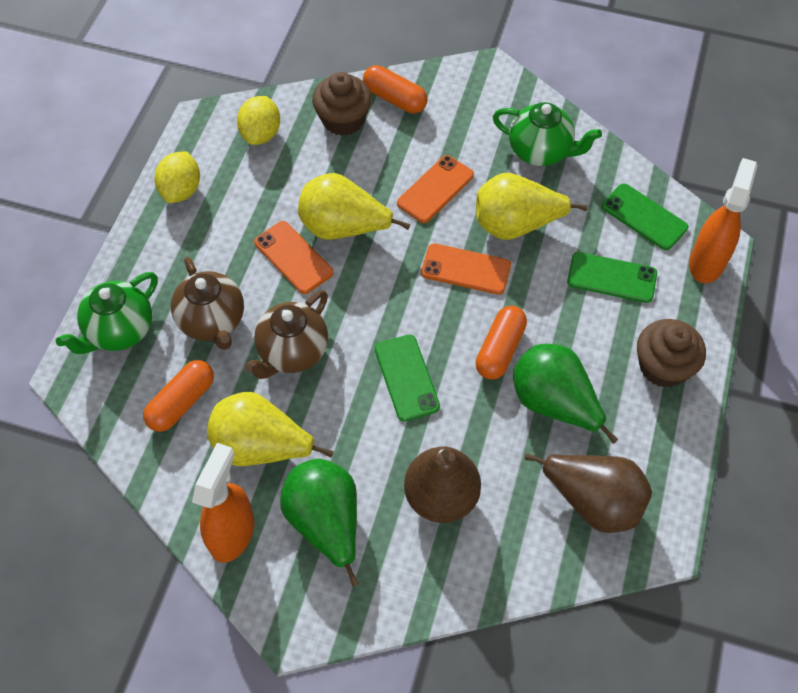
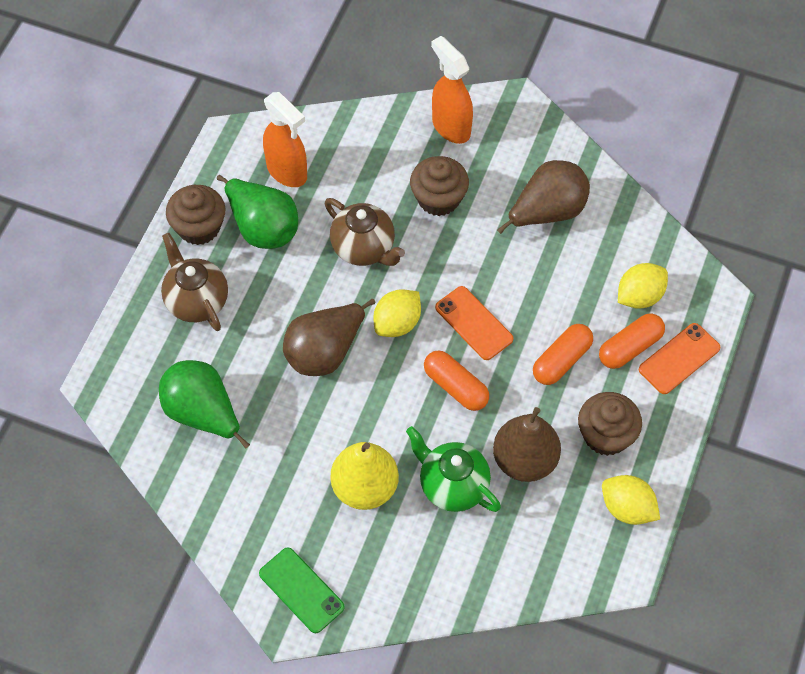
brown cupcake: 2 -> 3
brown pear: 2 -> 3
green phone: 3 -> 1
green teapot: 2 -> 1
orange phone: 3 -> 2
yellow lemon: 2 -> 3
yellow pear: 3 -> 1

